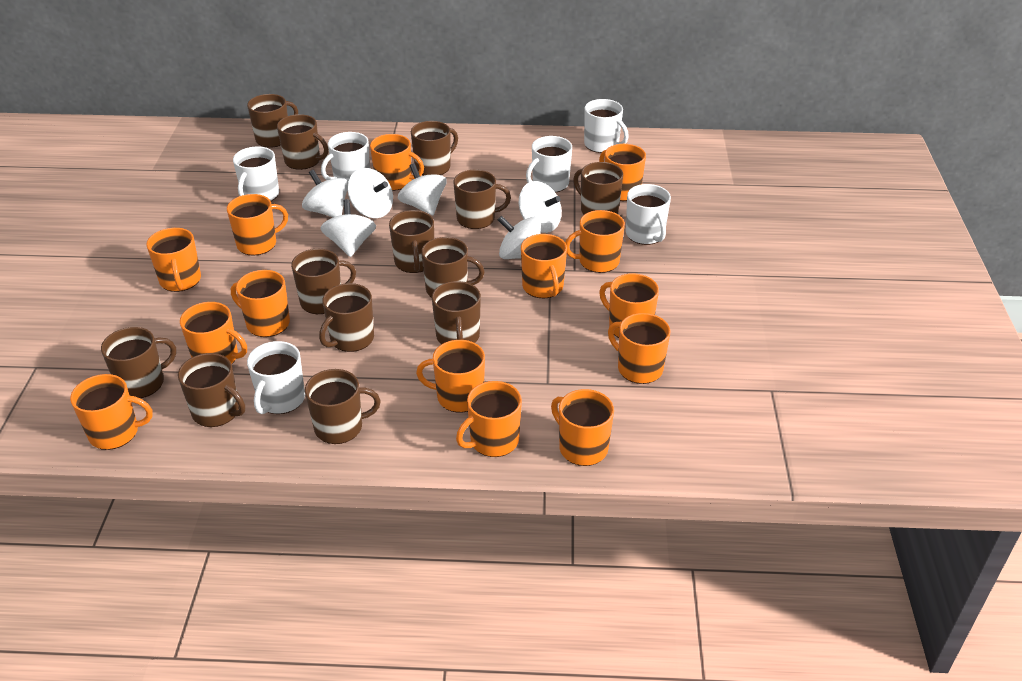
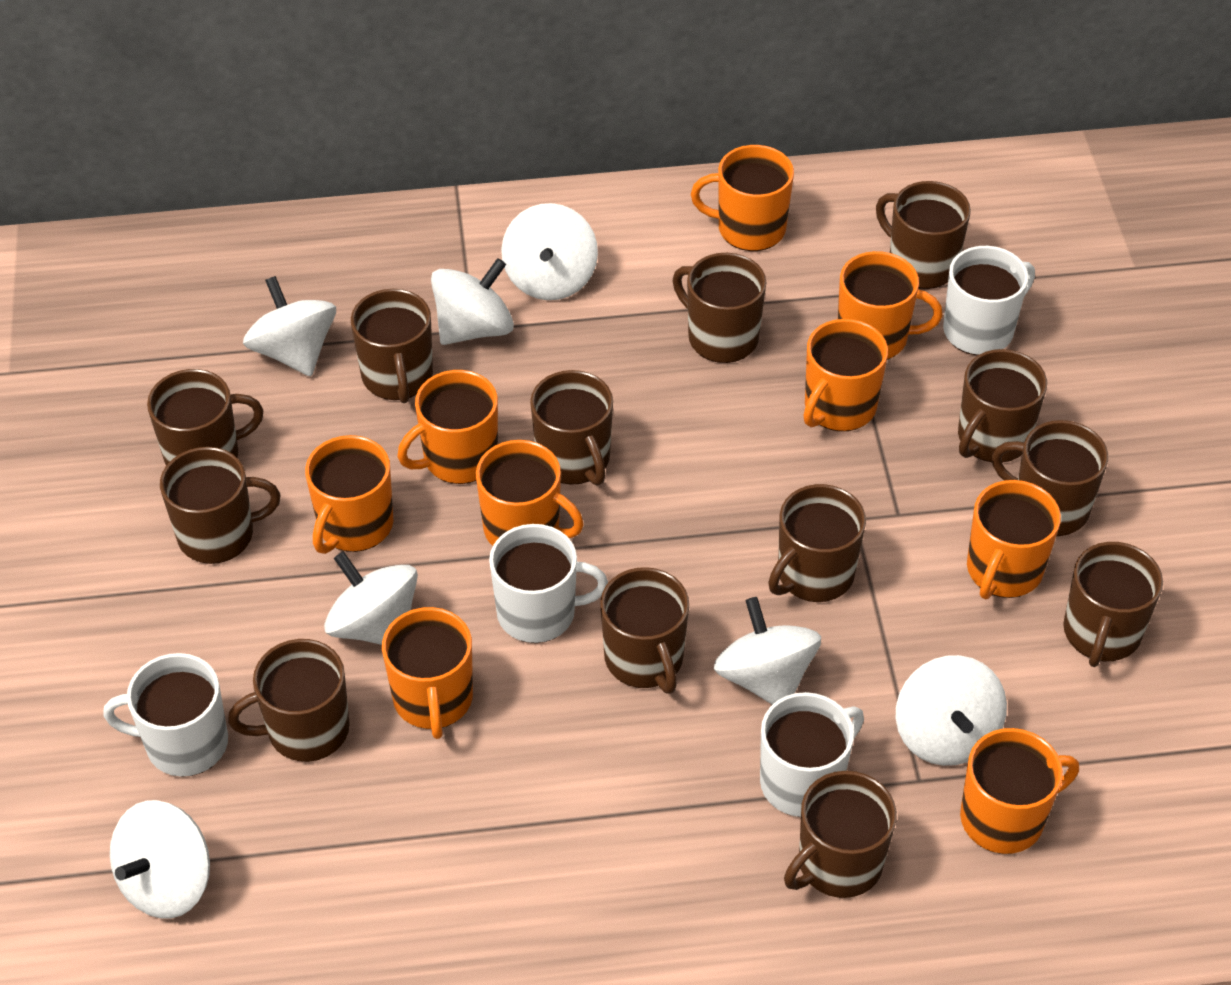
orange mug: 14 -> 9
white mug: 6 -> 4
white spinning top: 6 -> 7

